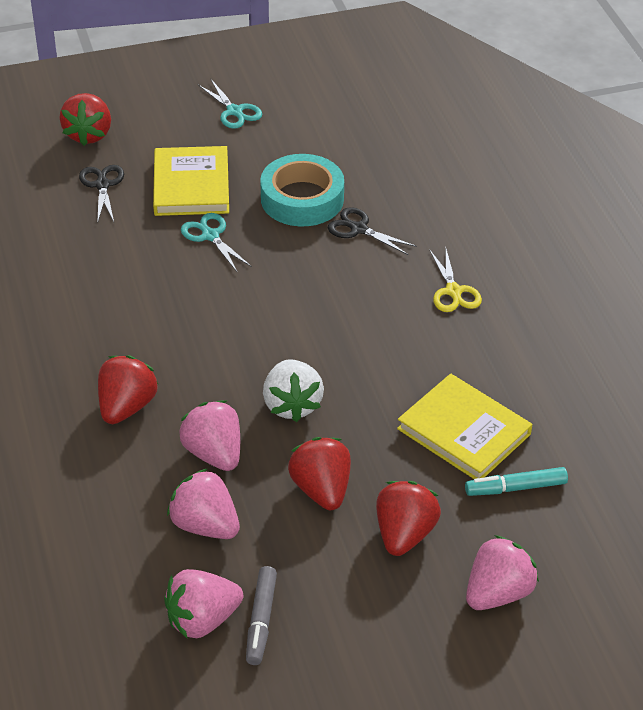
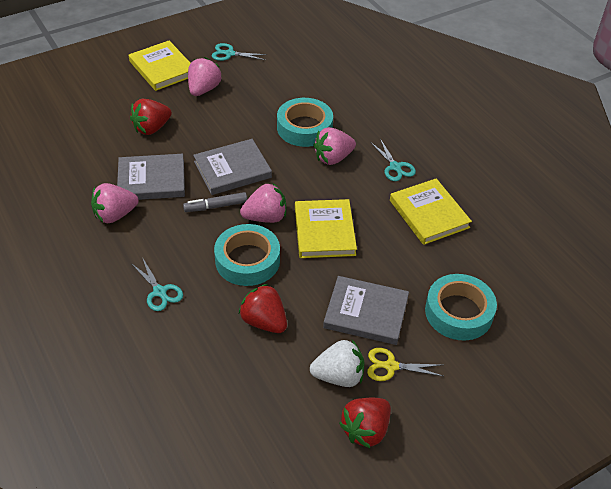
black scissors: 2 -> 0
grey book: 0 -> 3
red strawberry: 4 -> 3
turquoise marker: 1 -> 0
turquoise scissors: 2 -> 3
turquoise tape: 1 -> 3
yellow book: 2 -> 3

